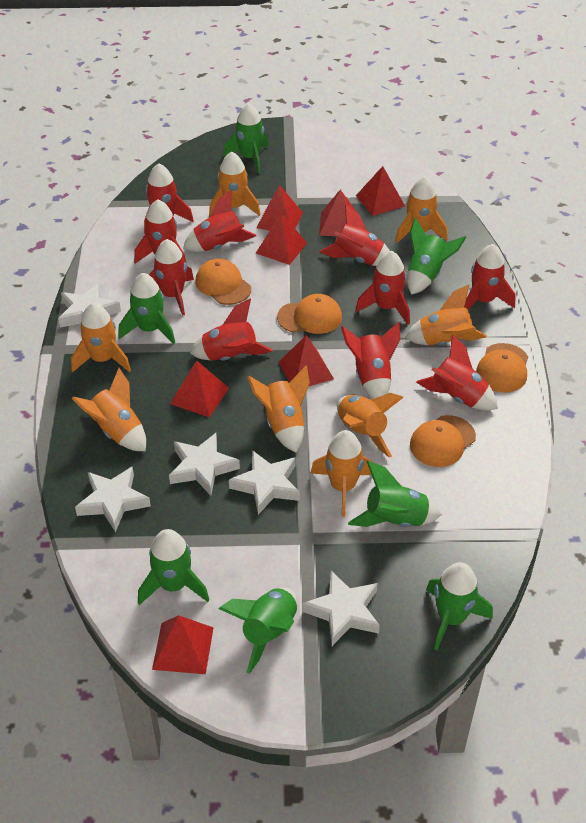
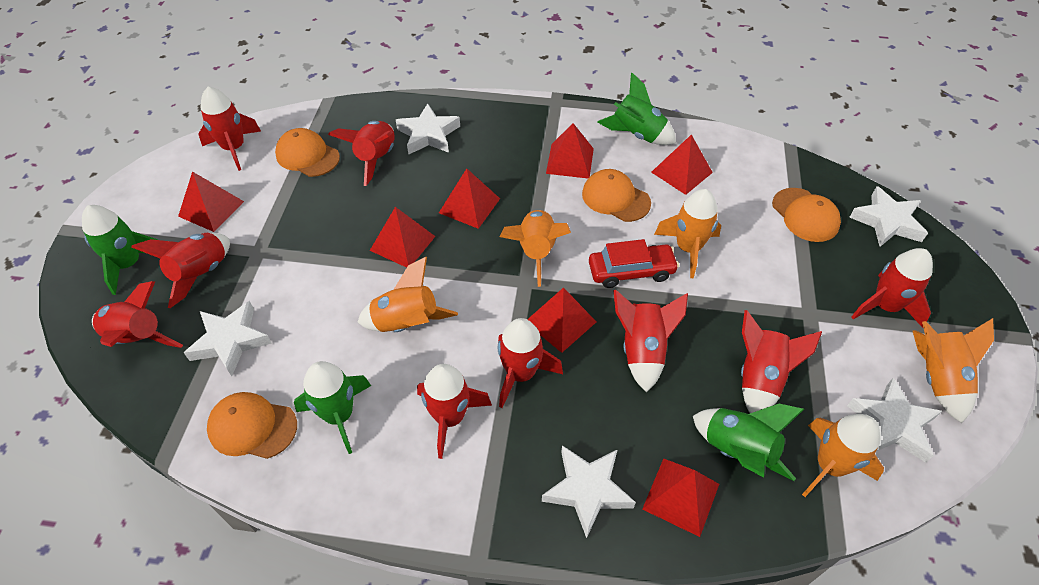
green rocket: 7 -> 4
orange rocket: 8 -> 5
red car: 0 -> 1
red rocket: 10 -> 9

